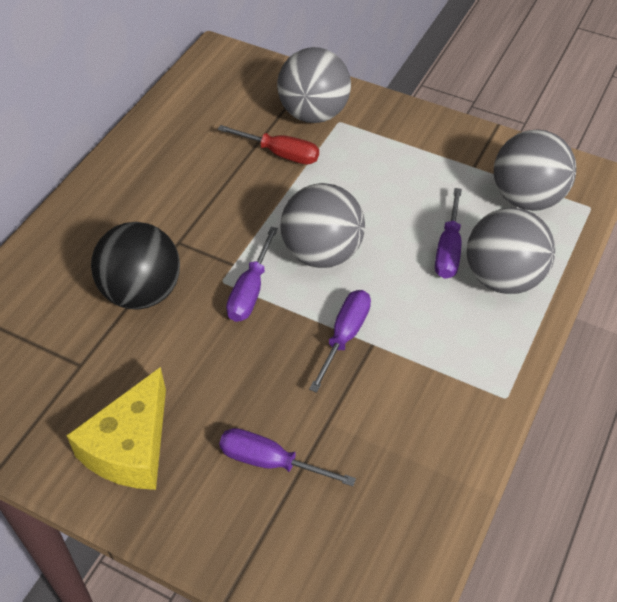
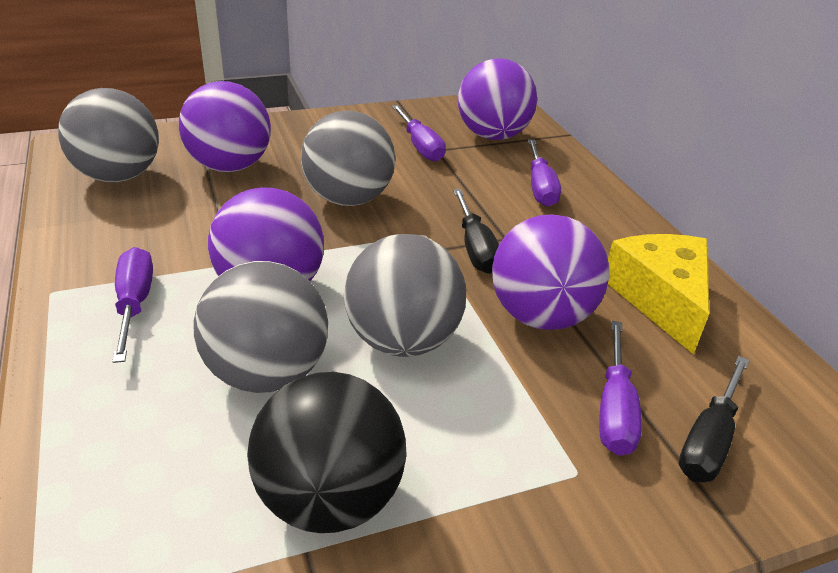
black screwdriver: 0 -> 2
purple ball: 0 -> 4
red screwdriver: 1 -> 0

